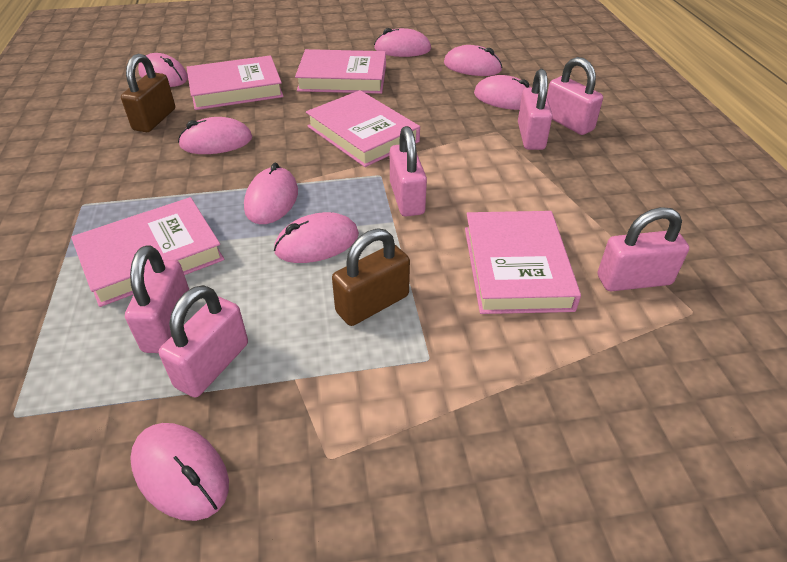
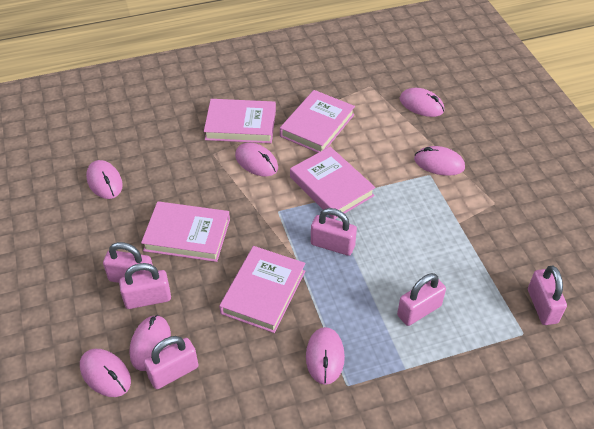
brown padlock: 2 -> 0
pink mouse: 8 -> 7

